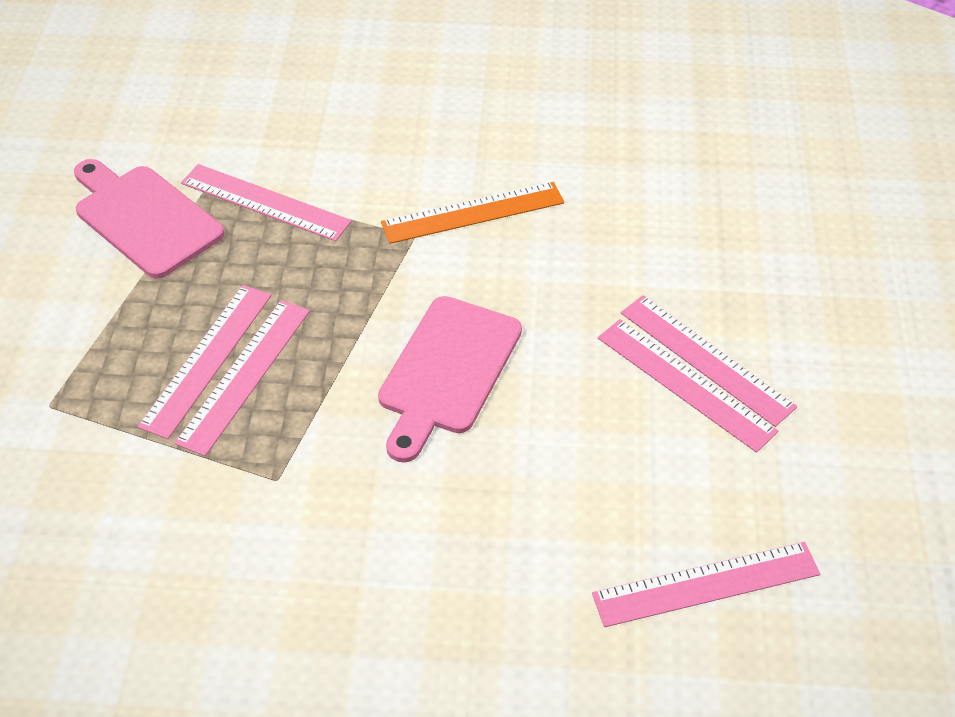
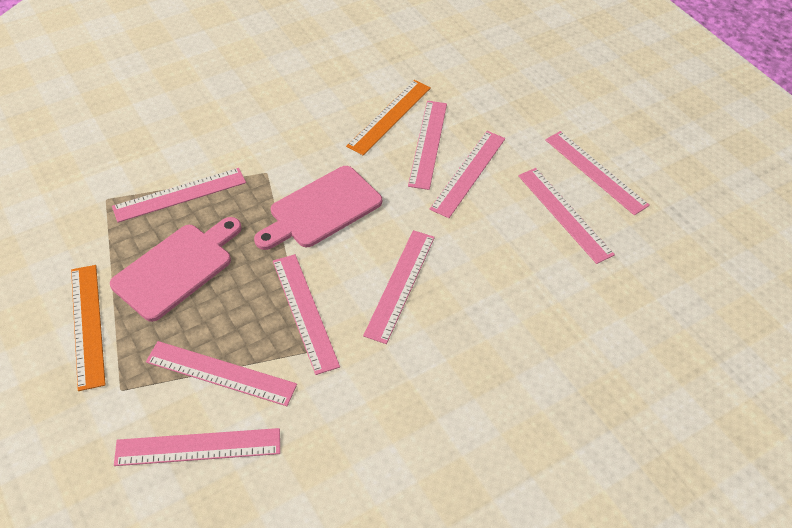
orange ruler: 1 -> 2
pink ruler: 6 -> 9

